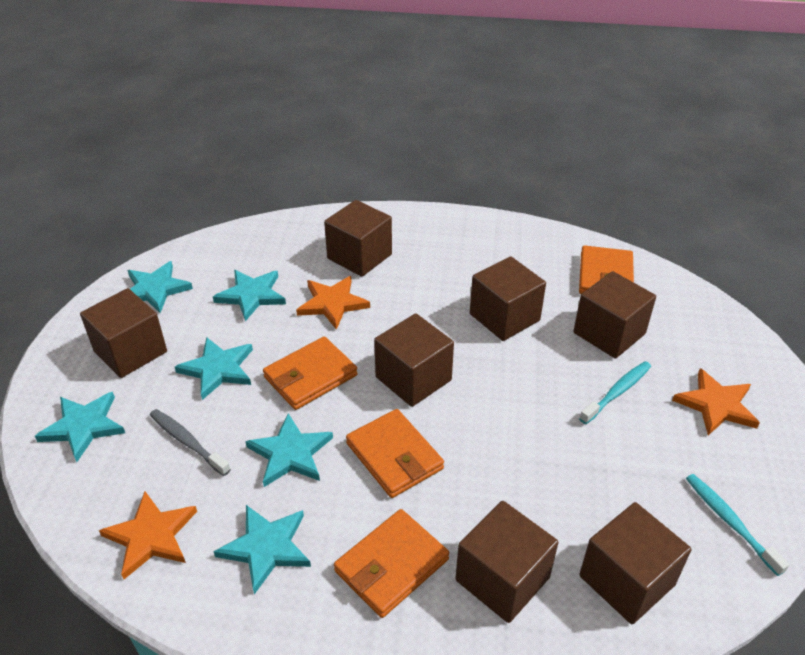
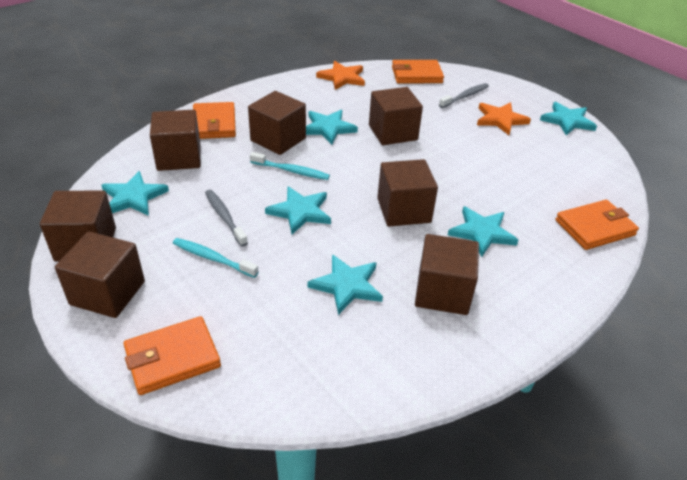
grey toothbrush: 1 -> 2
orange star: 3 -> 2

